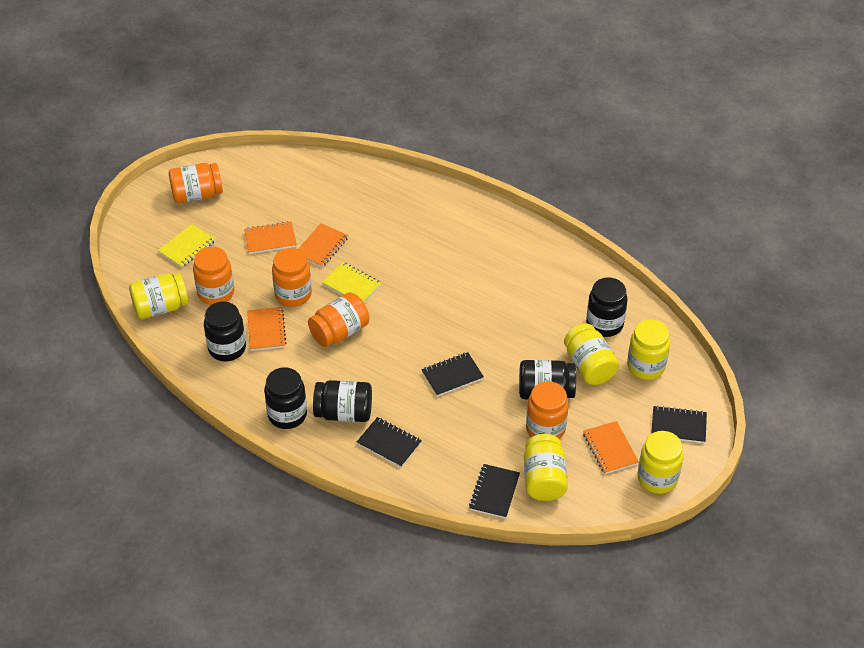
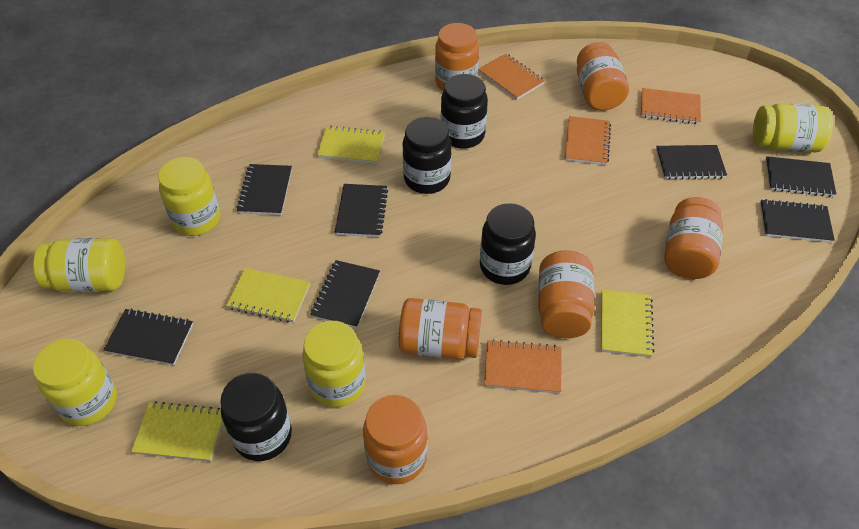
black jar: 5 -> 4
black notebook: 4 -> 7
orange jar: 5 -> 6
yellow notebook: 2 -> 4

